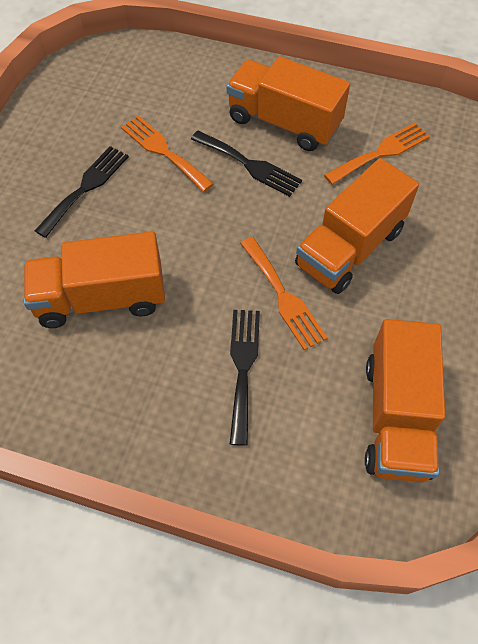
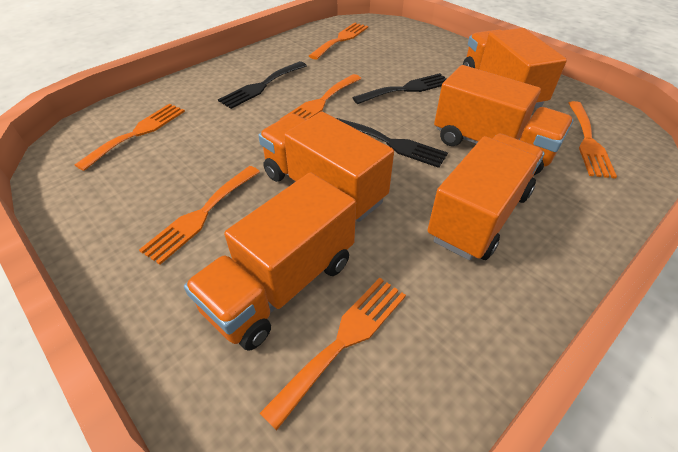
orange fork: 3 -> 6
orange truck: 4 -> 5

